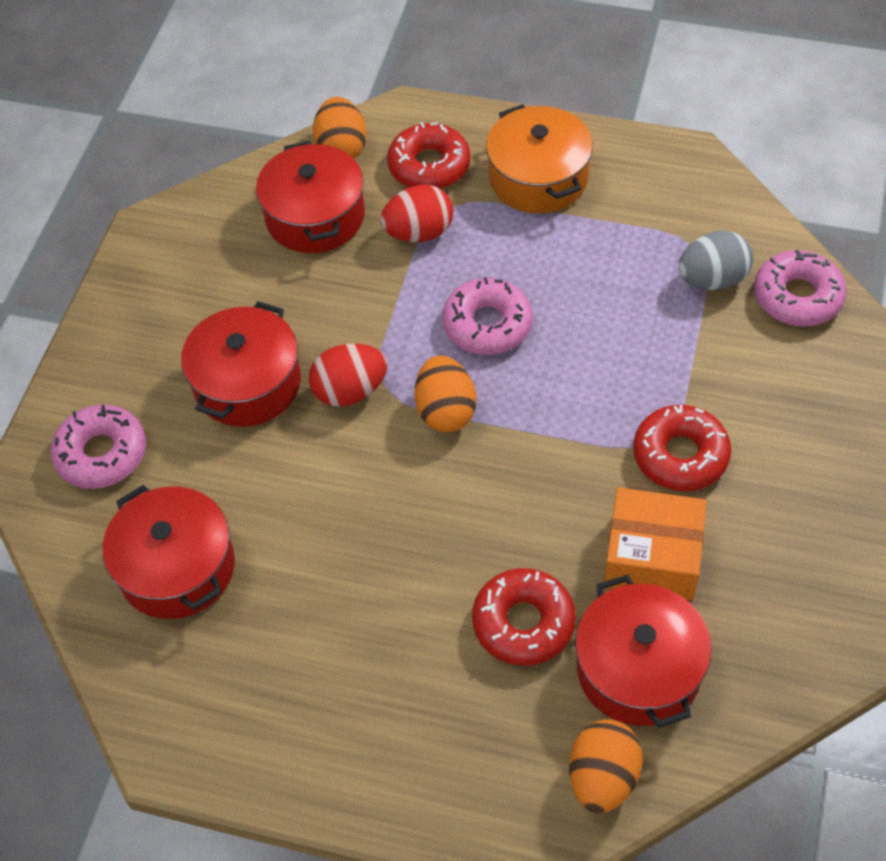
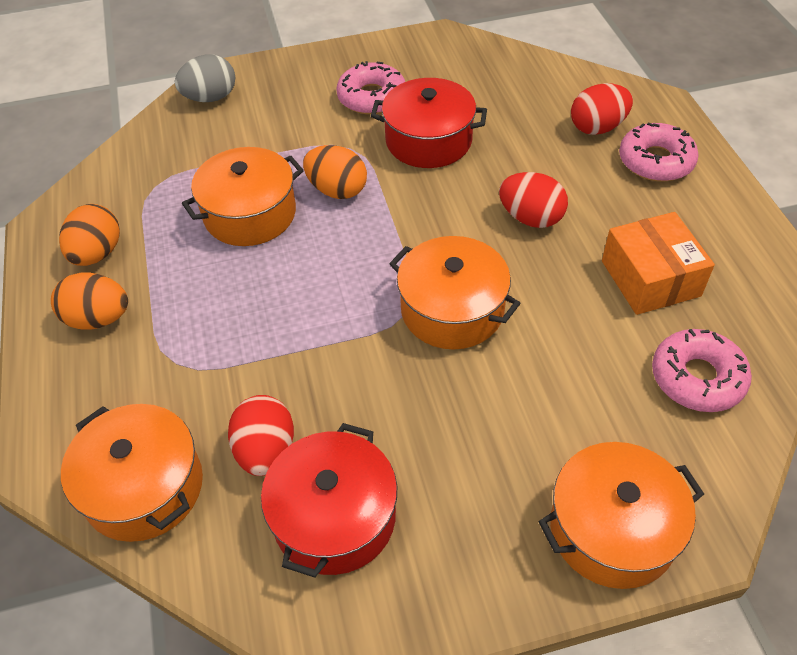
orange pot: 1 -> 4
red donut: 3 -> 0
red egg: 2 -> 3
red pot: 4 -> 2

